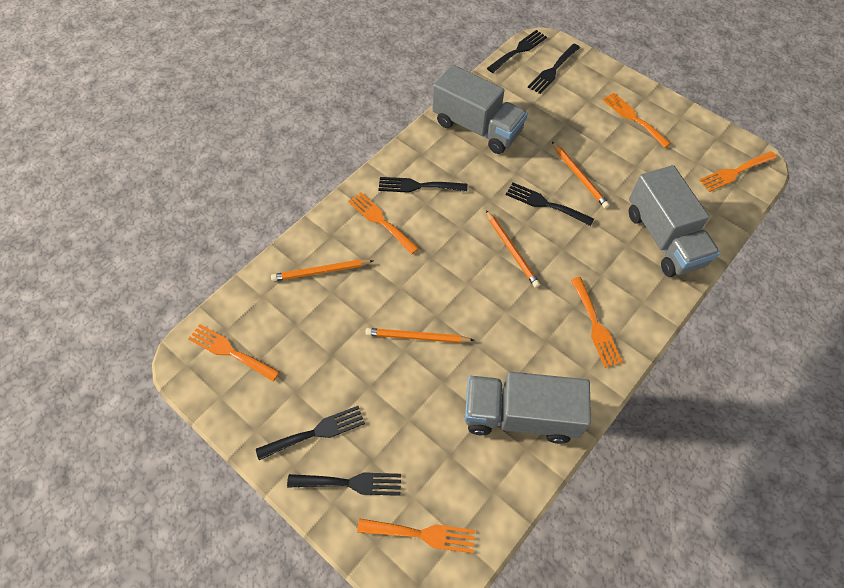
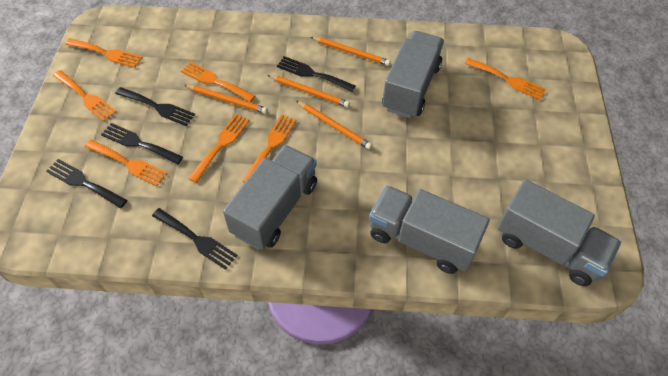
black fork: 6 -> 5
grey truck: 3 -> 4
orange fork: 6 -> 7

